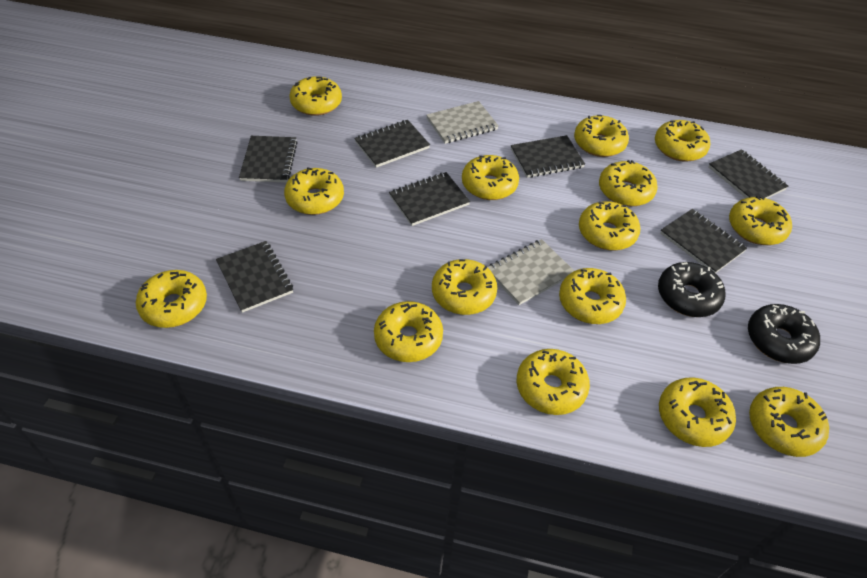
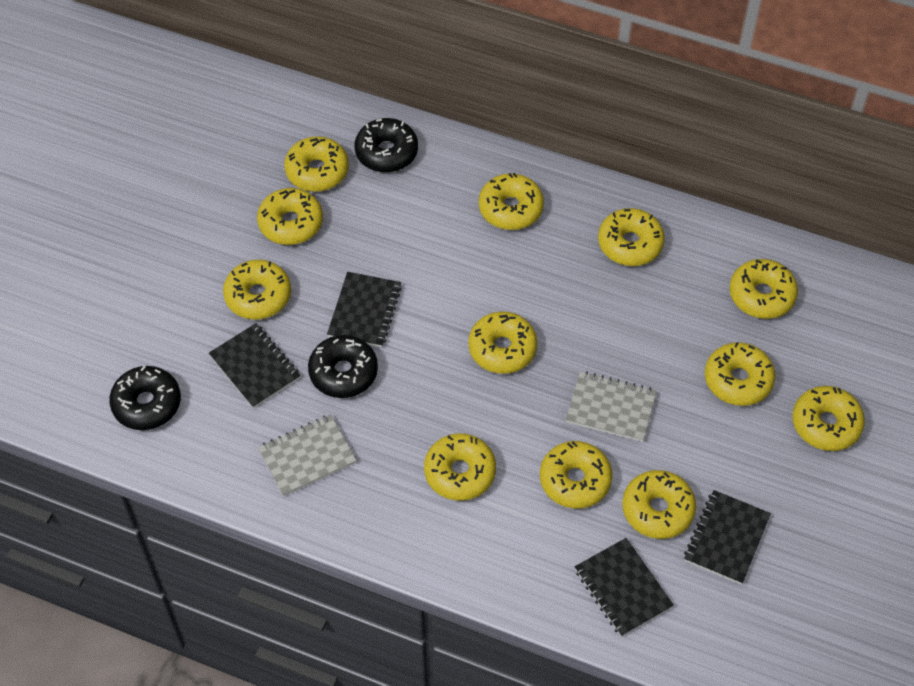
black donut: 2 -> 3
black notebook: 7 -> 4
yellow donut: 15 -> 12

